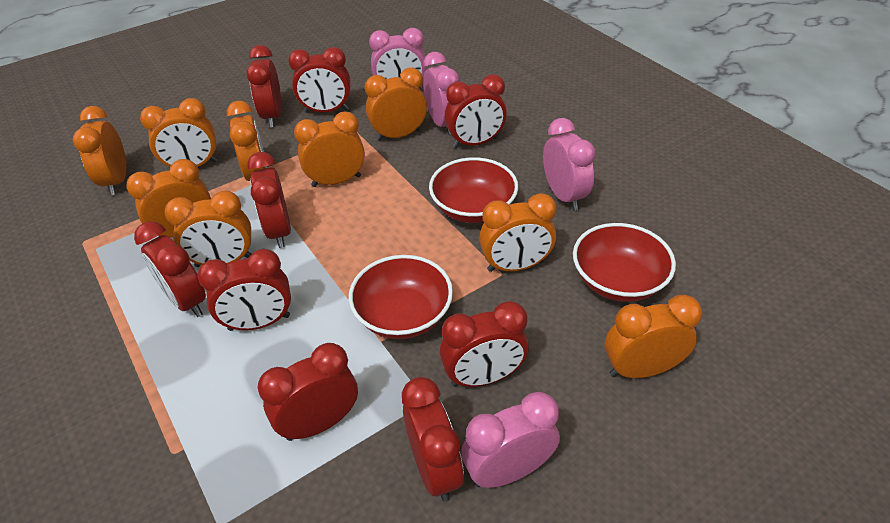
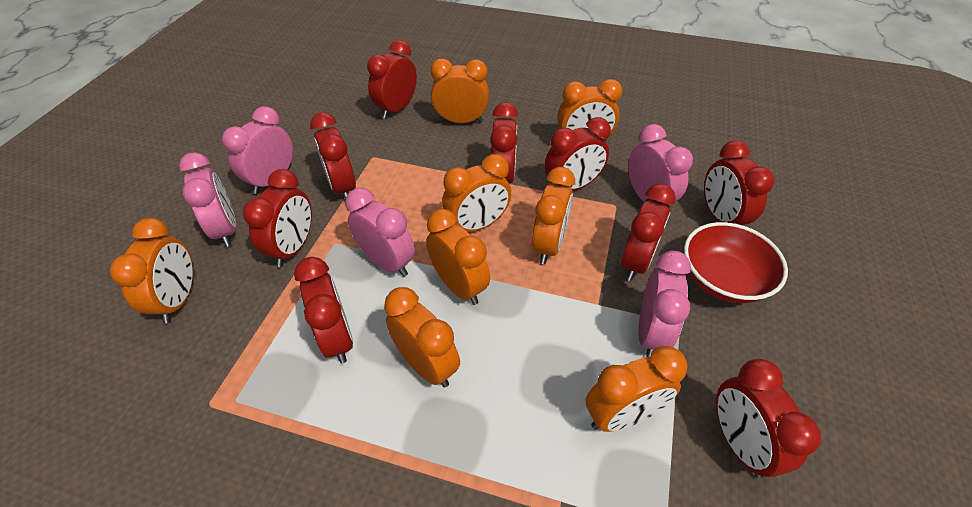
orange clock: 9 -> 8
pink clock: 4 -> 5
red bowl: 3 -> 1

